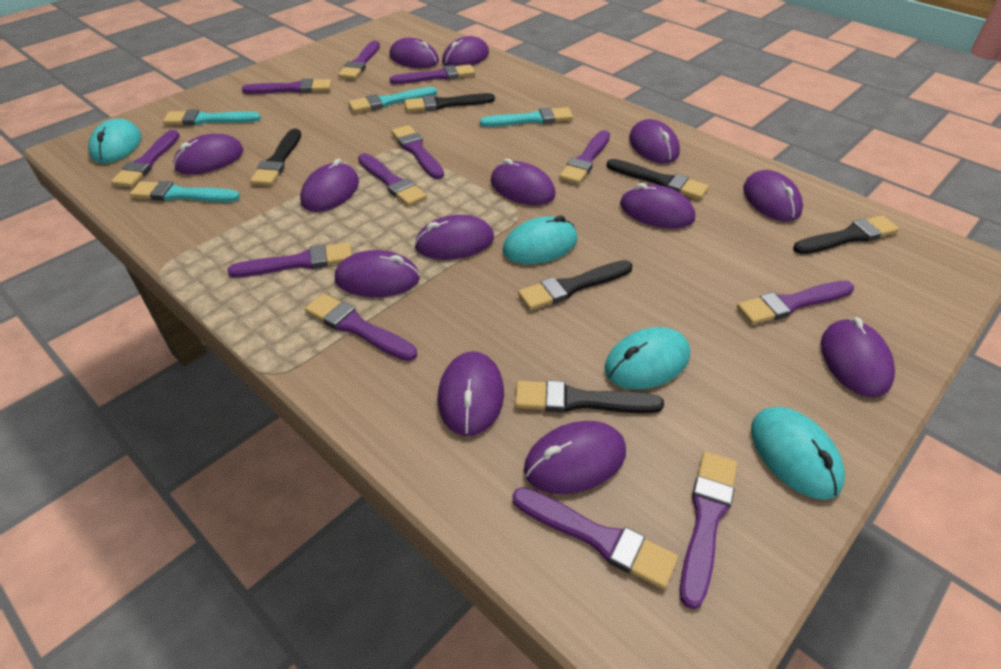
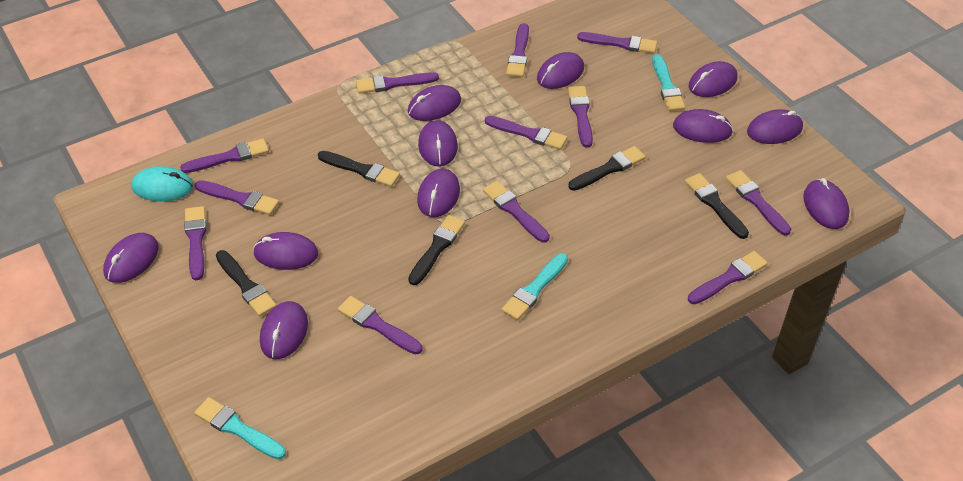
black brush: 6 -> 5
purple mouse: 13 -> 11
turquoise brush: 4 -> 3
turquoise mouse: 4 -> 1

